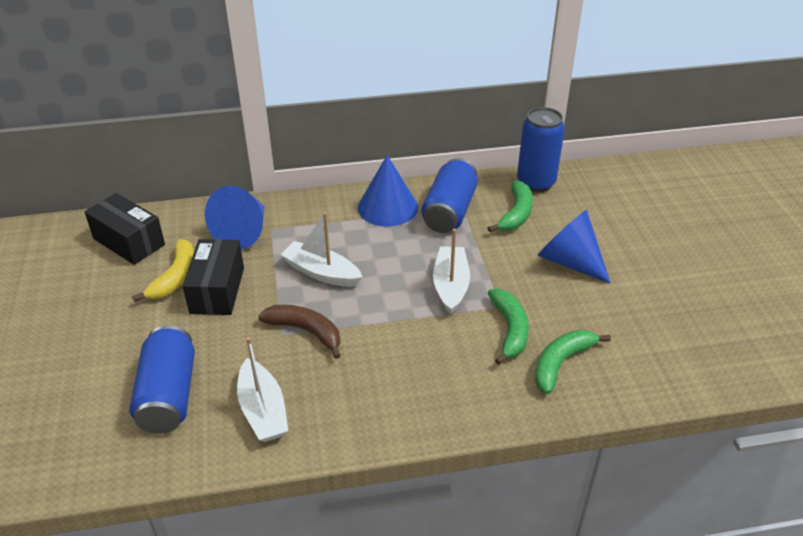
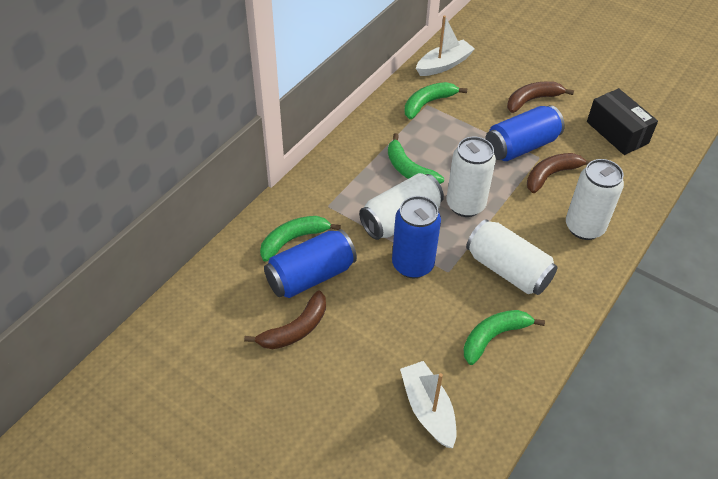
black box: 2 -> 1
blue cone: 3 -> 0
brown banana: 1 -> 3
green banana: 3 -> 4
white boat: 3 -> 2
white can: 0 -> 4
yellow banana: 1 -> 0

